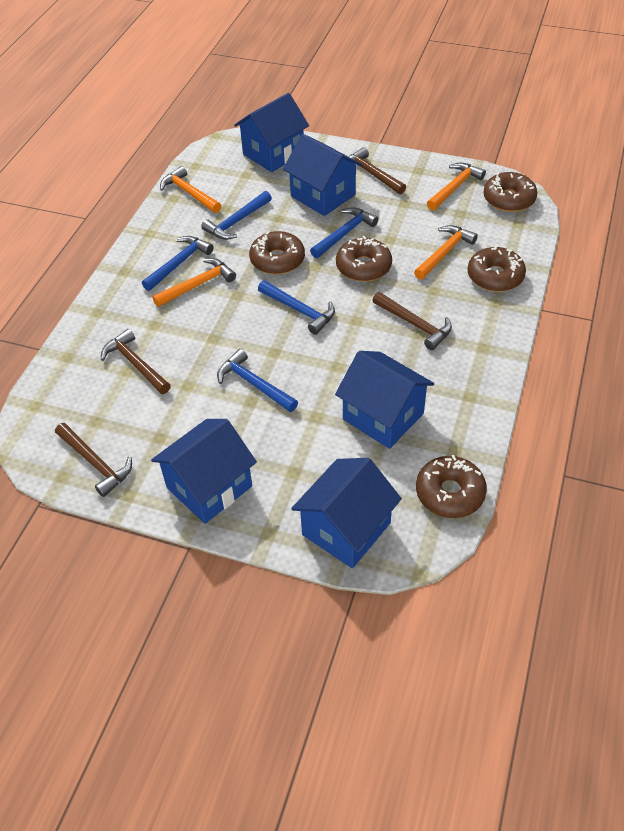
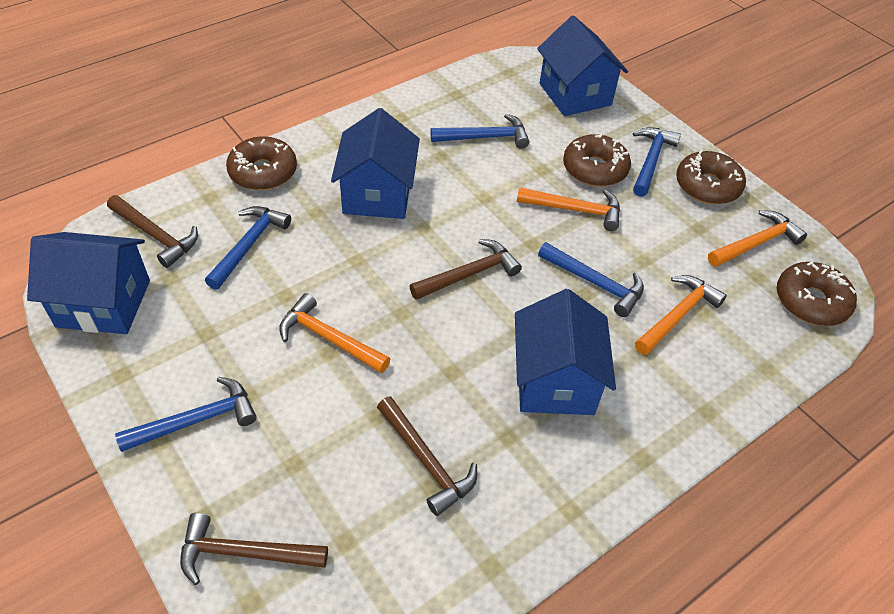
blue house: 5 -> 4
brown donut: 5 -> 4

